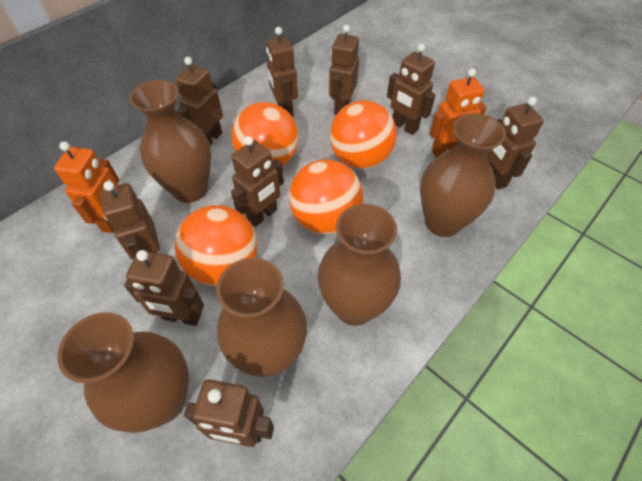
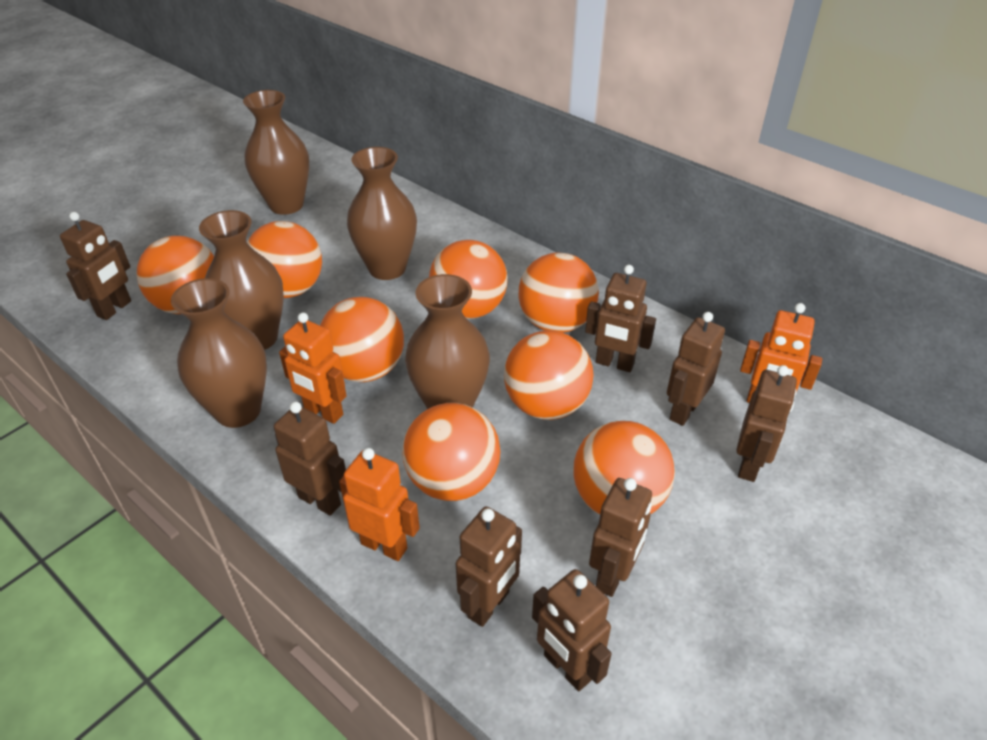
brown robot: 9 -> 8
orange ball: 4 -> 8
orange robot: 2 -> 3

